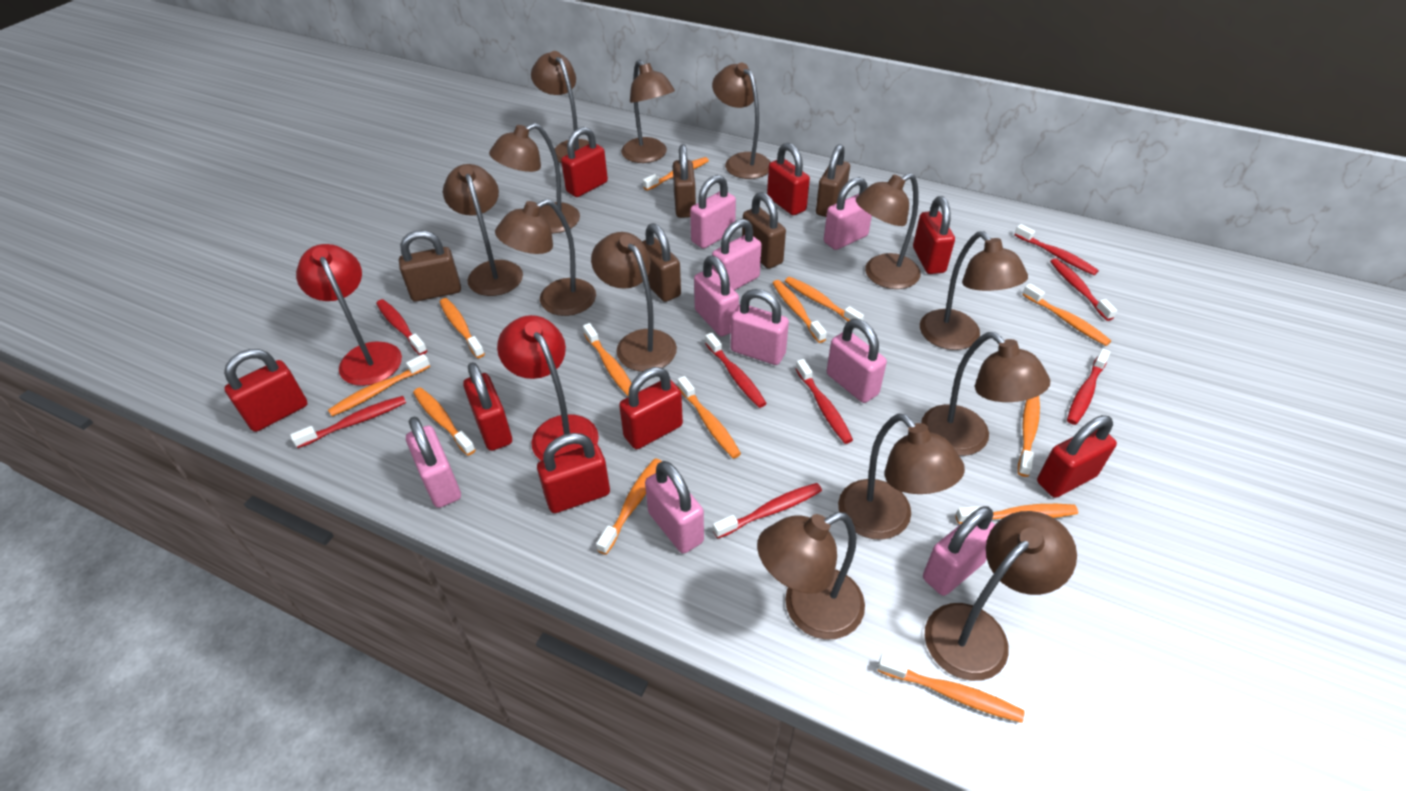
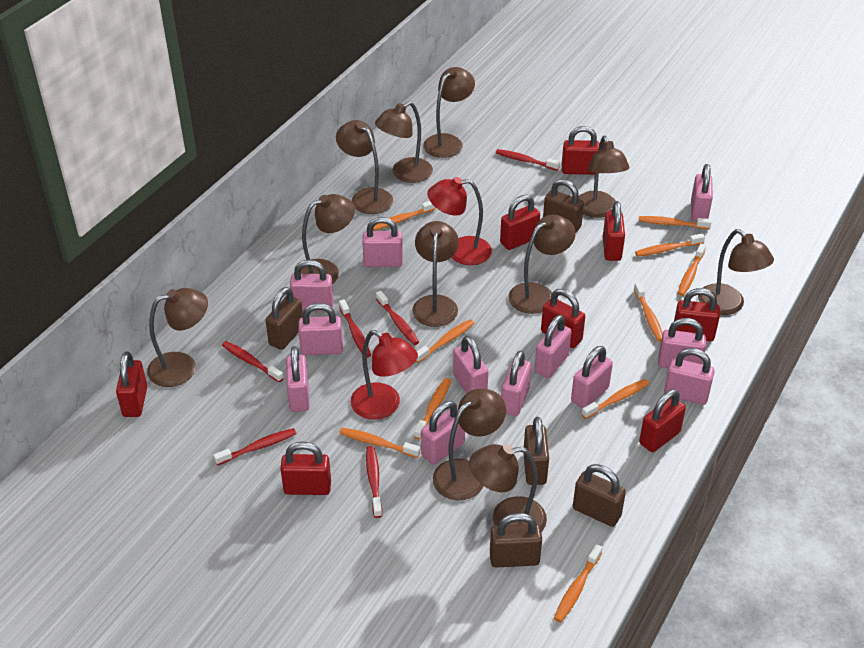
brown lamp: 13 -> 11
orange toothbrush: 13 -> 10
pink padlock: 9 -> 12
red toothbrush: 8 -> 6

